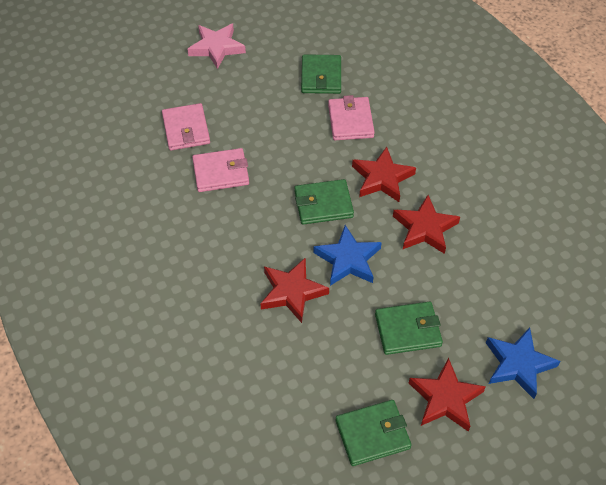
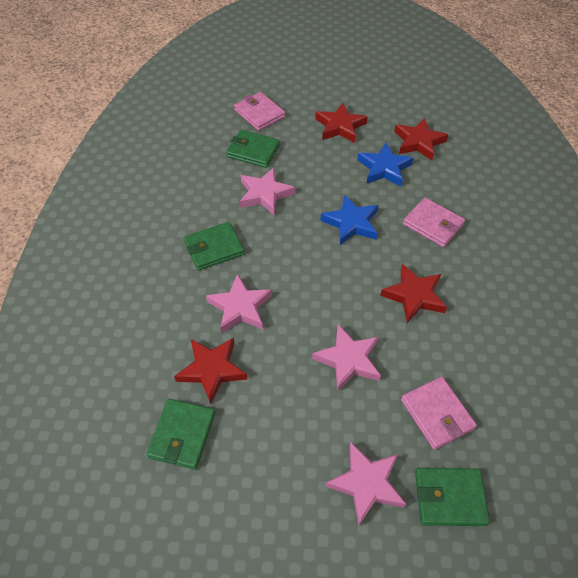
pink star: 1 -> 4

